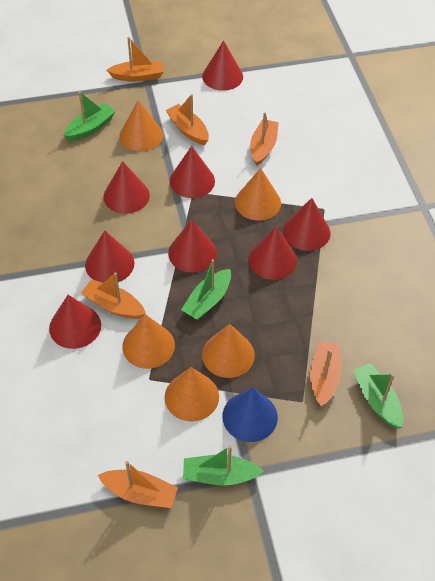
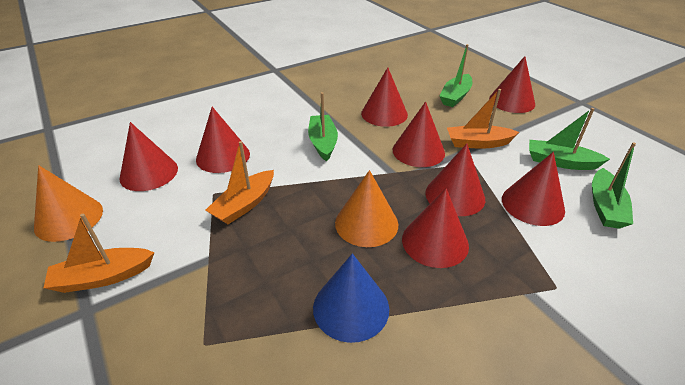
orange boat: 6 -> 3
orange cone: 5 -> 2

